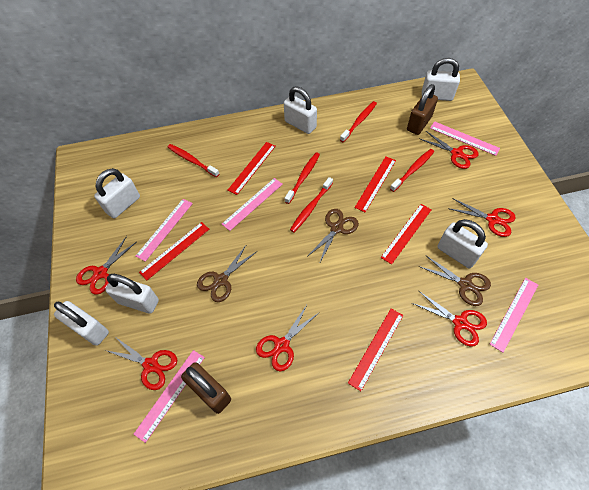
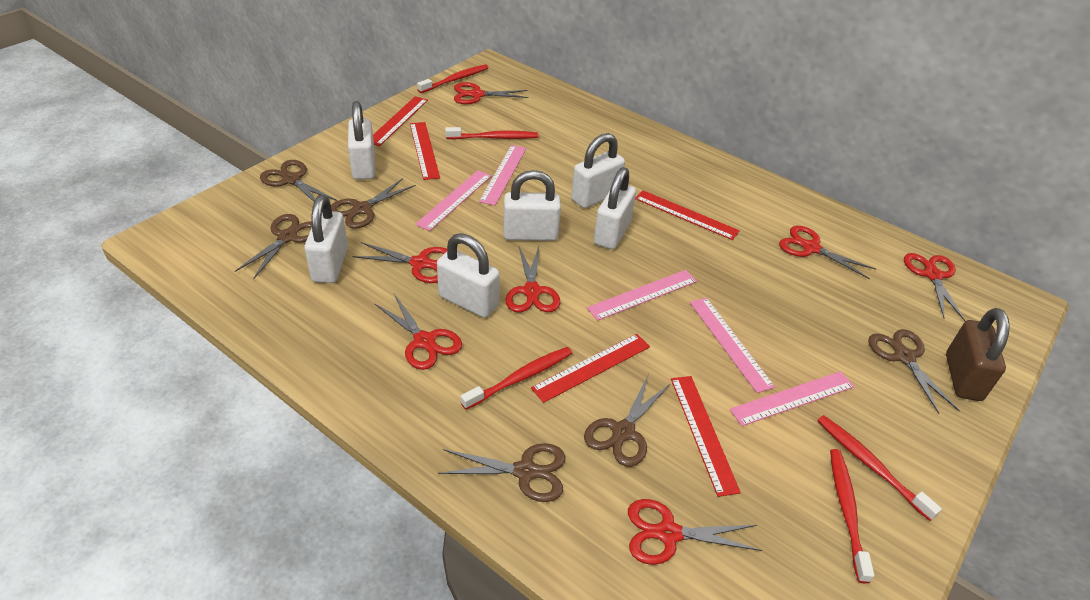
brown padlock: 2 -> 1
brown scissors: 3 -> 6
red scissors: 6 -> 7

